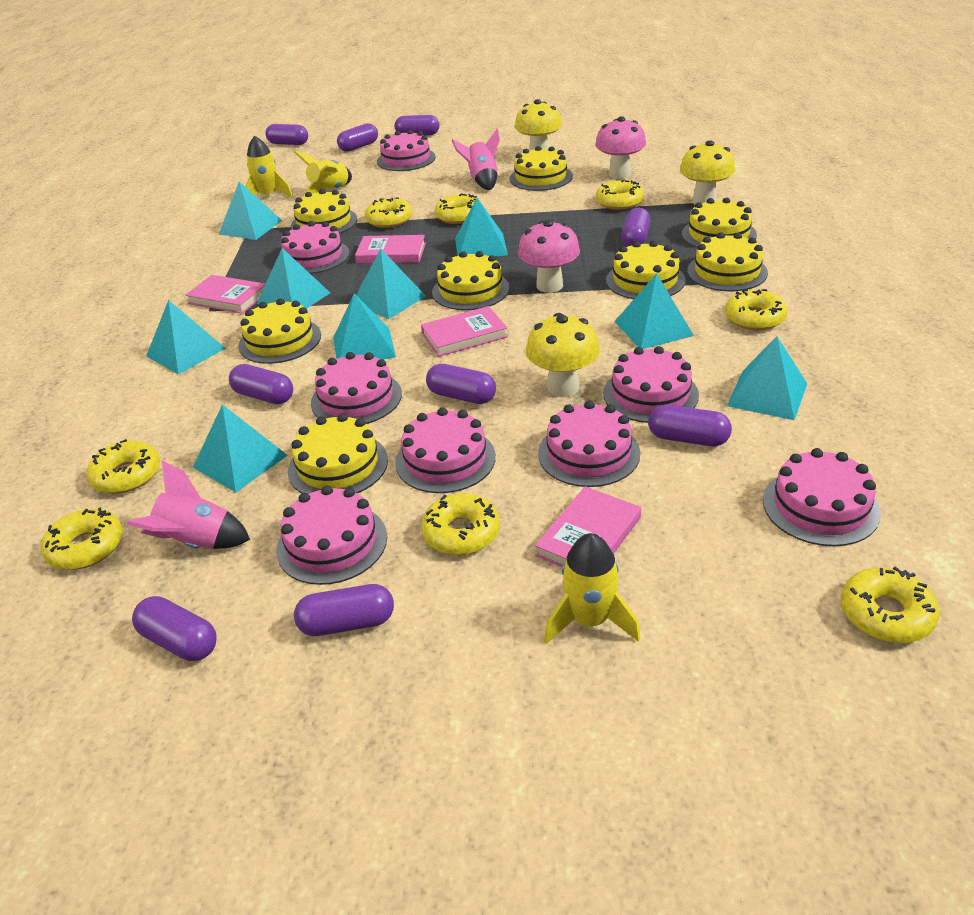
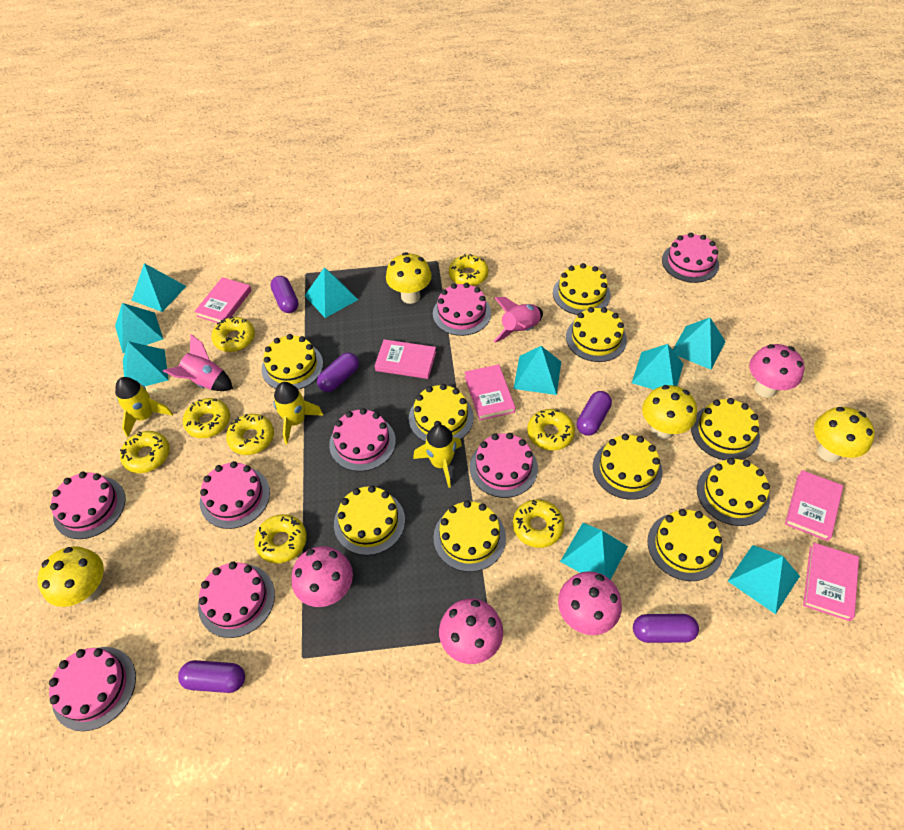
pink book: 4 -> 5
pink mushroom: 2 -> 4
purple capsule: 9 -> 5
yellow cake: 8 -> 10
yellow mushroom: 3 -> 4

